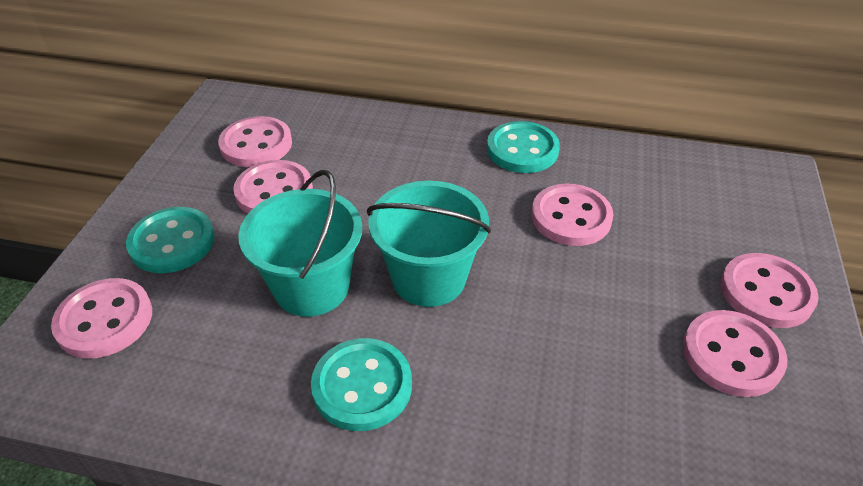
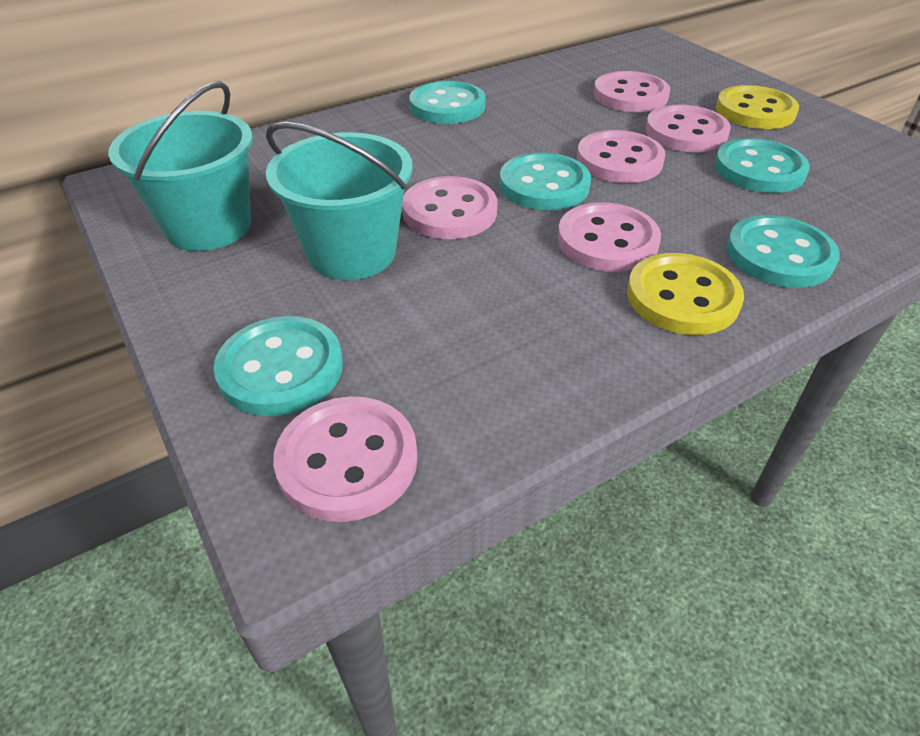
turquoise button: 3 -> 5
yellow button: 0 -> 2

